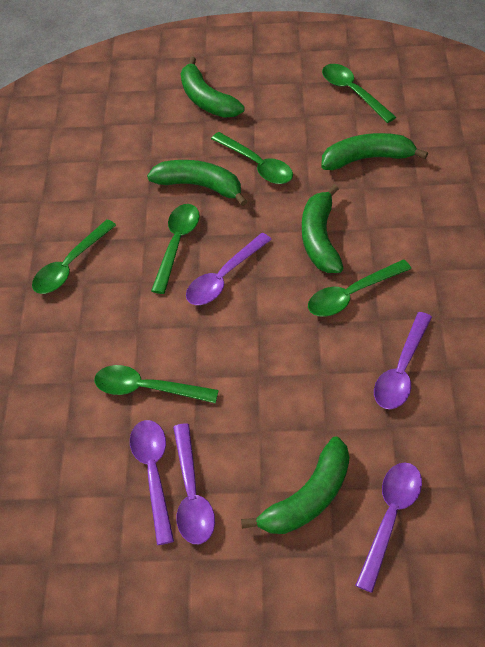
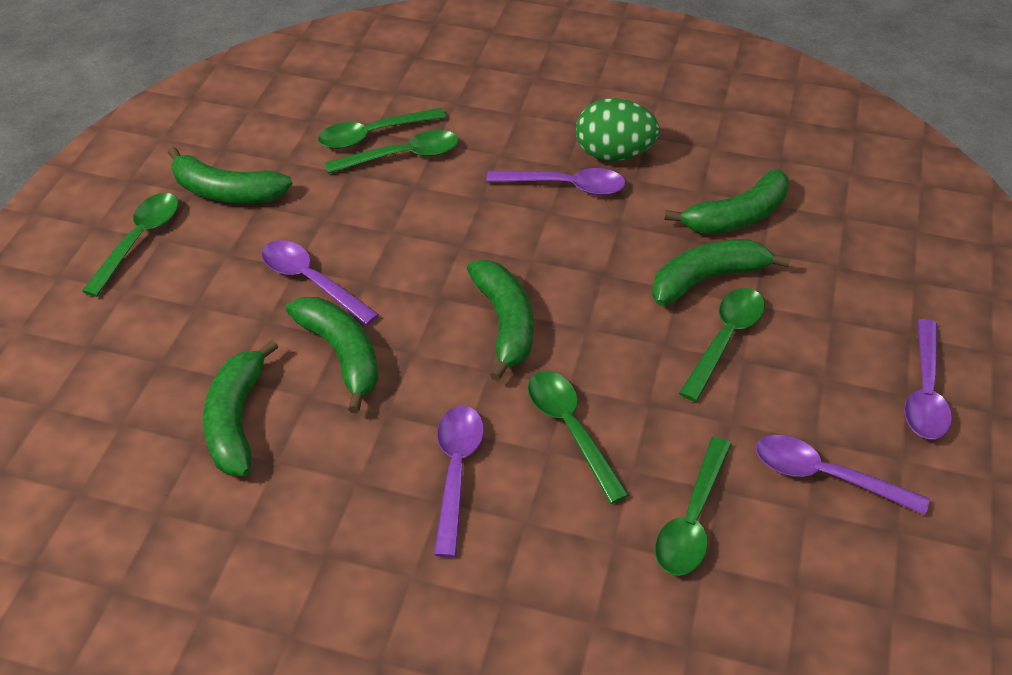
green banana: 5 -> 6
green egg: 0 -> 1

